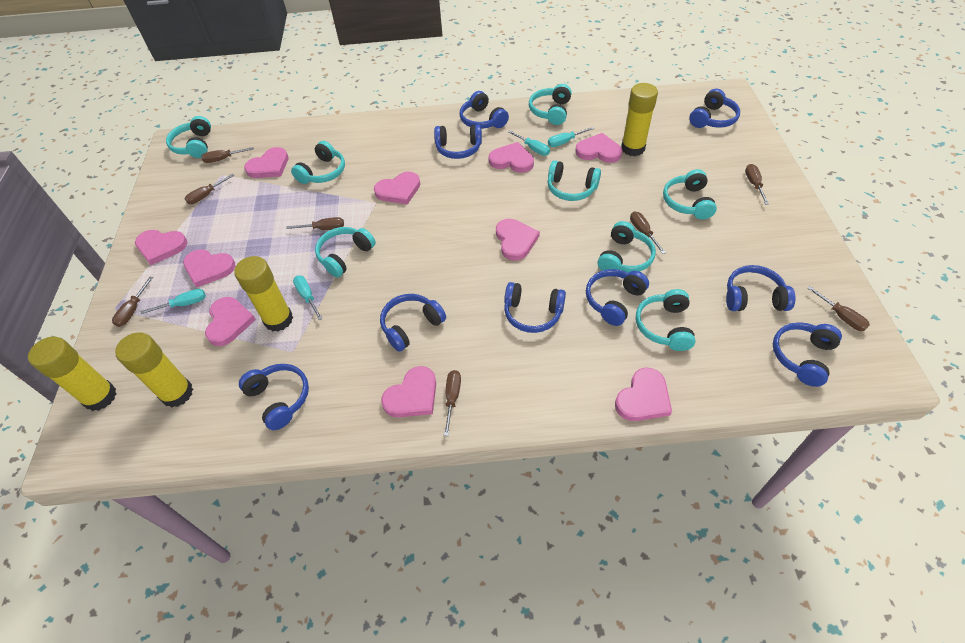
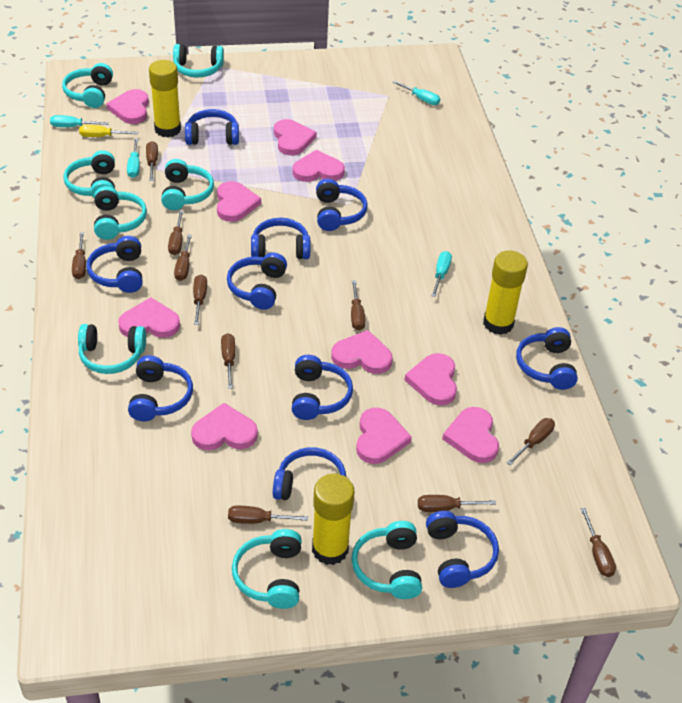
blue headphones: 9 -> 10
brown screwdriver: 8 -> 11
yellow glue stick: 4 -> 3
yellow screwdriver: 0 -> 1

